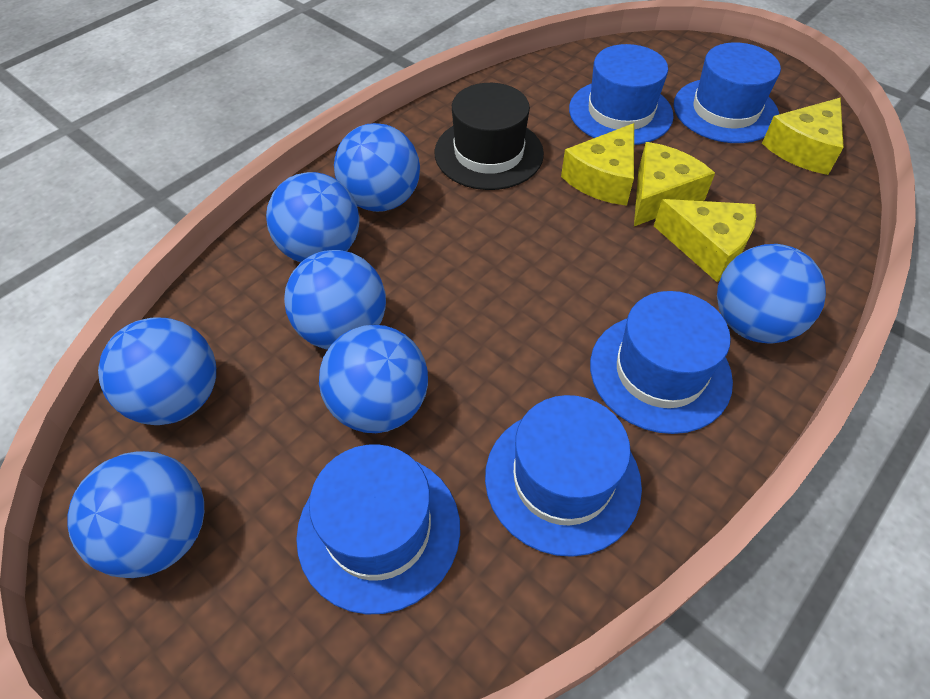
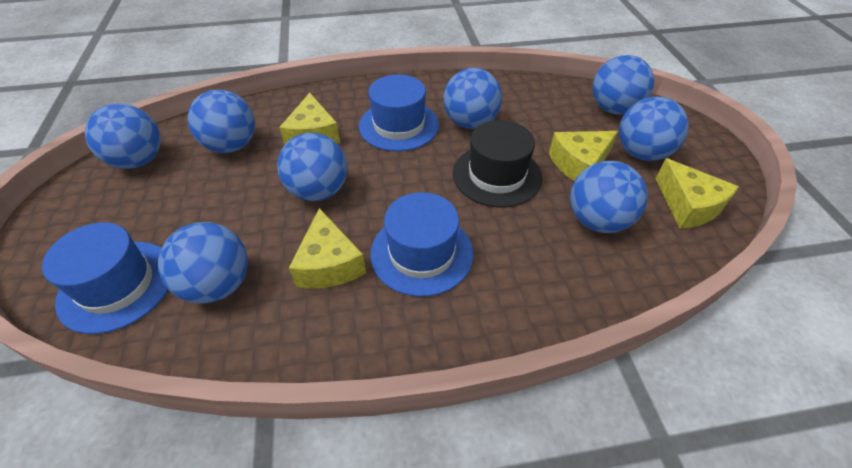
blue ball: 7 -> 8
blue hat: 5 -> 3

